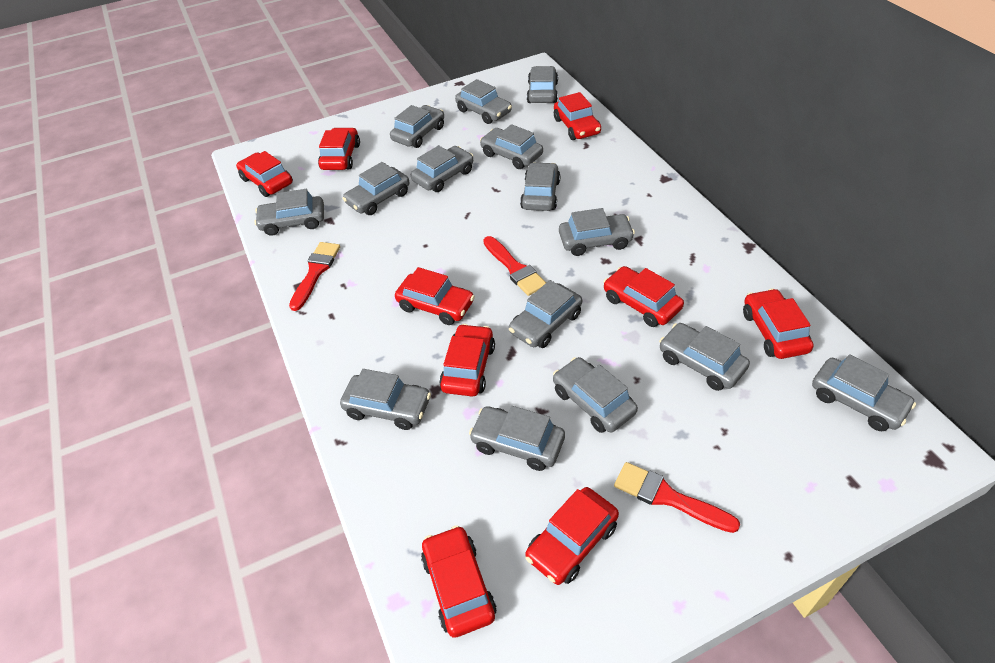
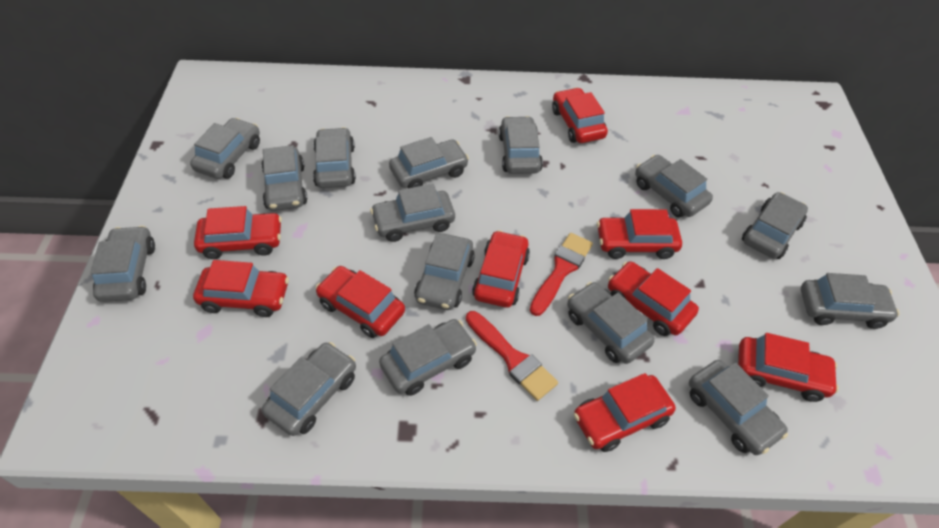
red brush: 3 -> 2

